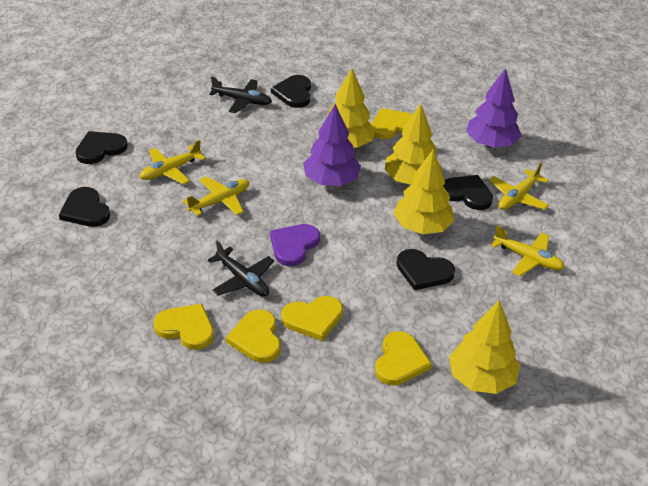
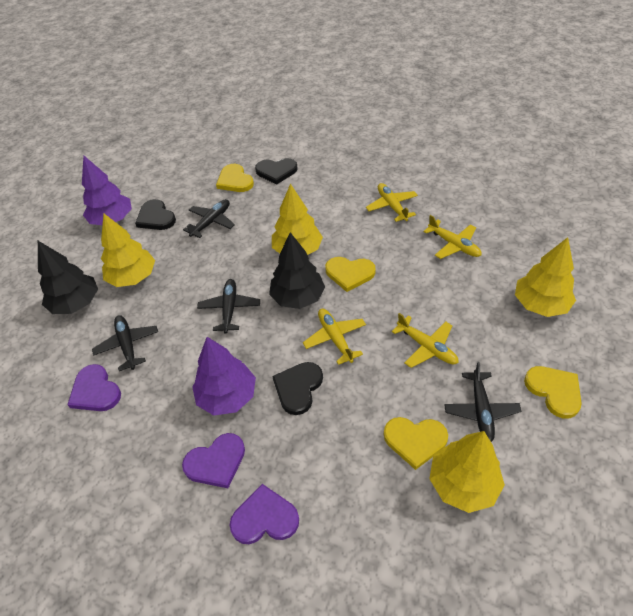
black heart: 5 -> 3
black plane: 2 -> 4
black tree: 0 -> 2
purple heart: 1 -> 3
yellow heart: 5 -> 4

